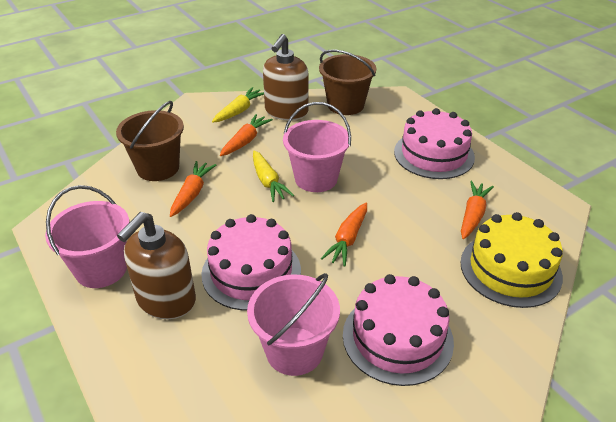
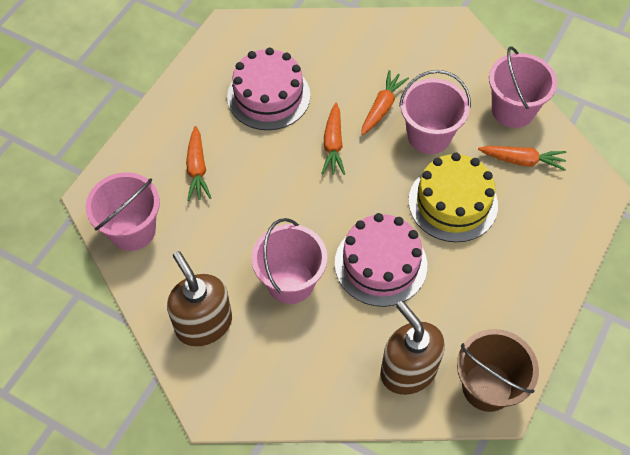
brown bucket: 2 -> 1
pink bucket: 3 -> 4
pink cake: 3 -> 2
yellow carrot: 2 -> 0

